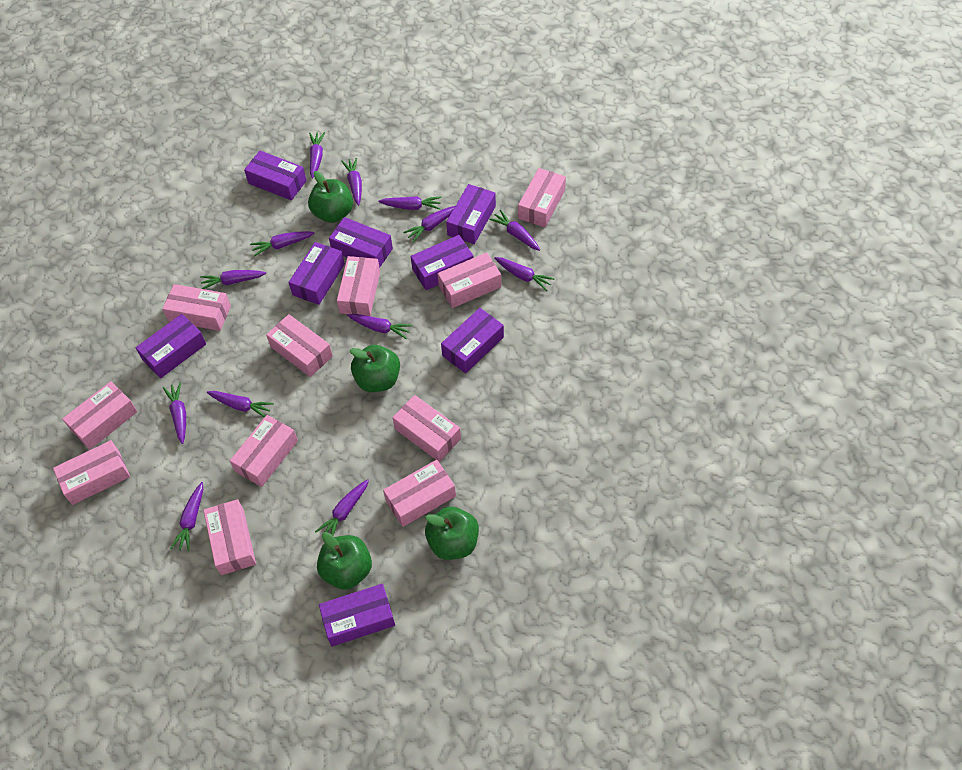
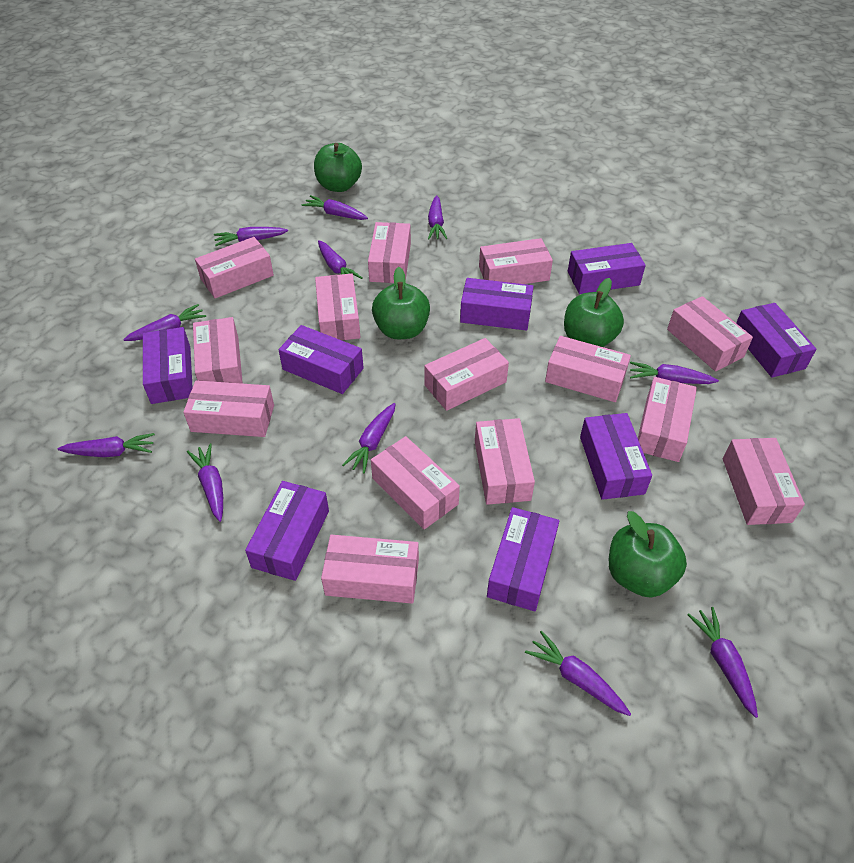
pink box: 11 -> 14
purple carrot: 13 -> 11

